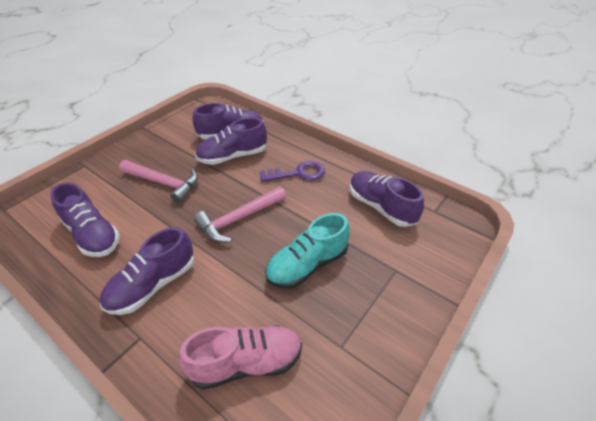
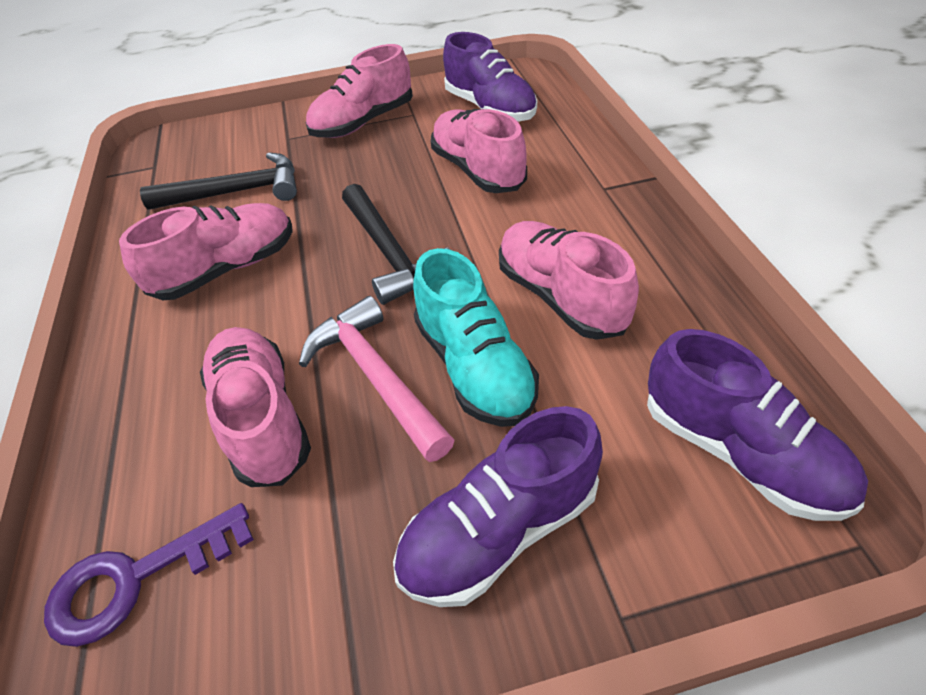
black hammer: 0 -> 2
pink hammer: 2 -> 1
pink shoe: 1 -> 5
purple shoe: 5 -> 3

